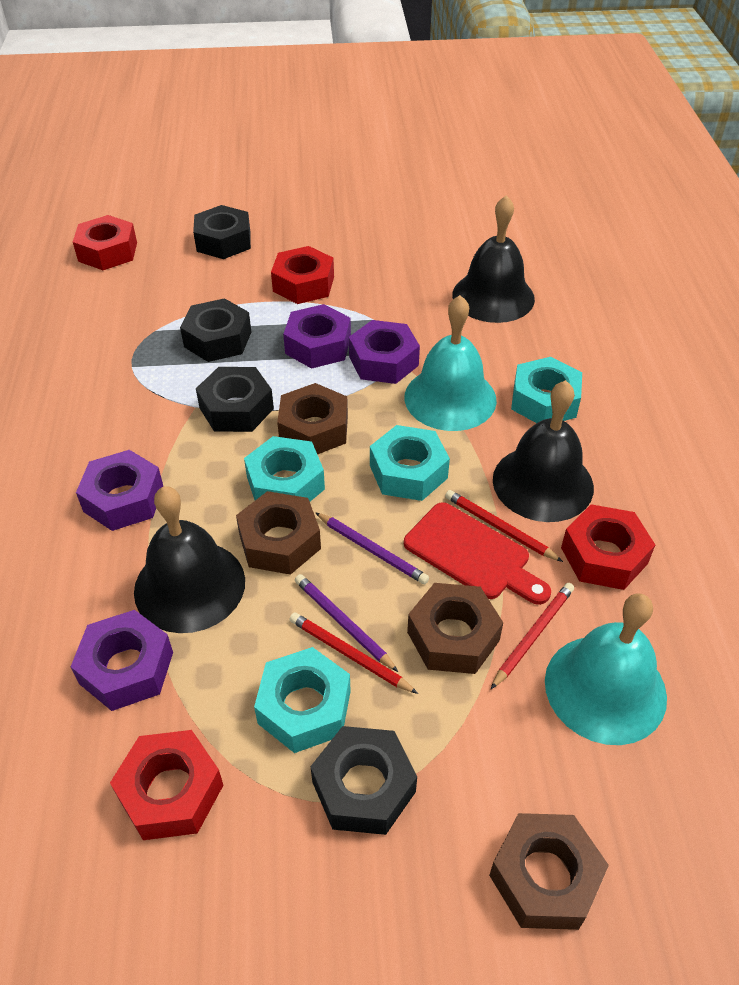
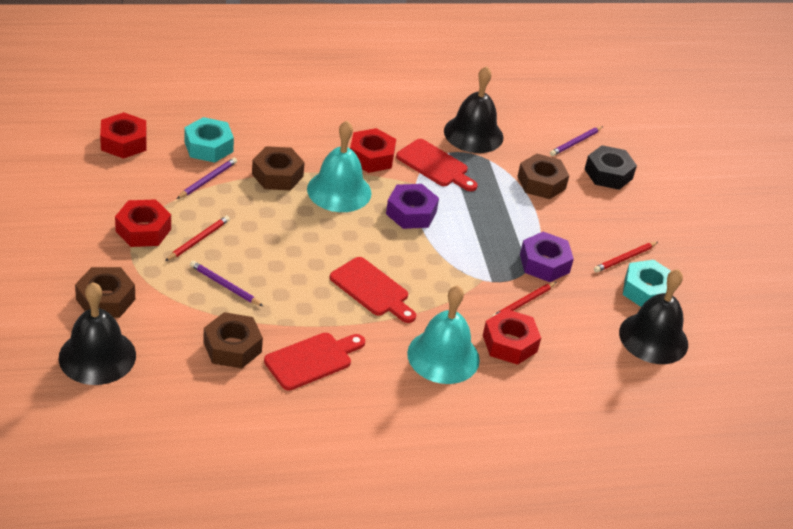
black nut: 4 -> 1
purple nut: 4 -> 2
purple pencil: 2 -> 3
red cutting board: 1 -> 3
turquoise nut: 4 -> 2

